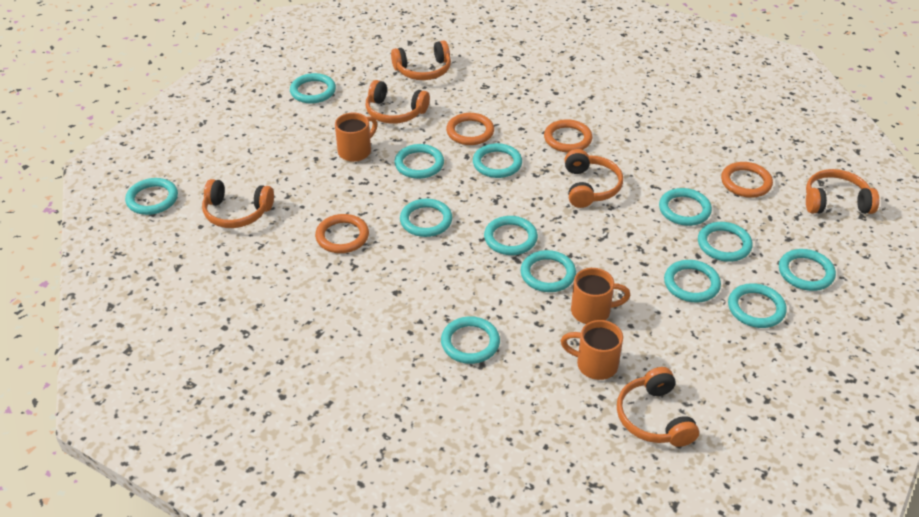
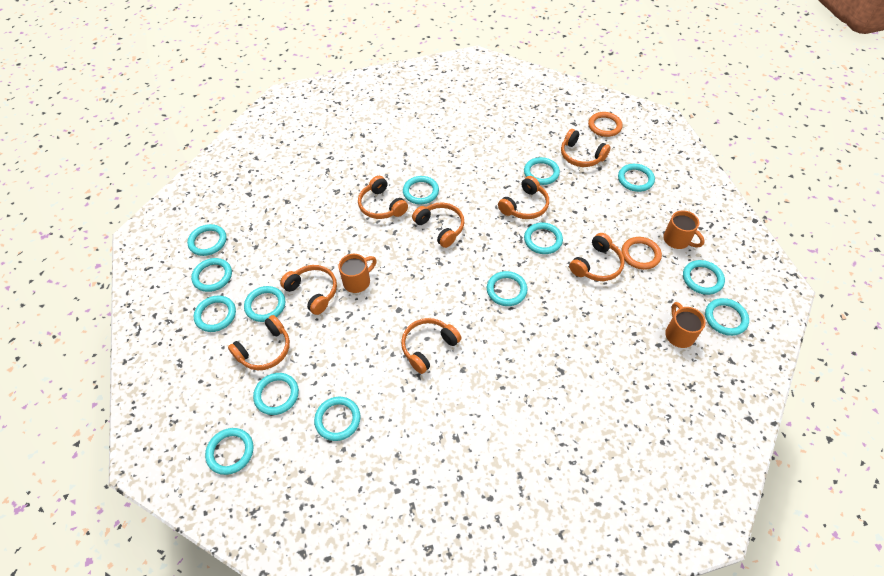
orange headphones: 6 -> 8
orange ring: 4 -> 2
turquoise ring: 13 -> 14

